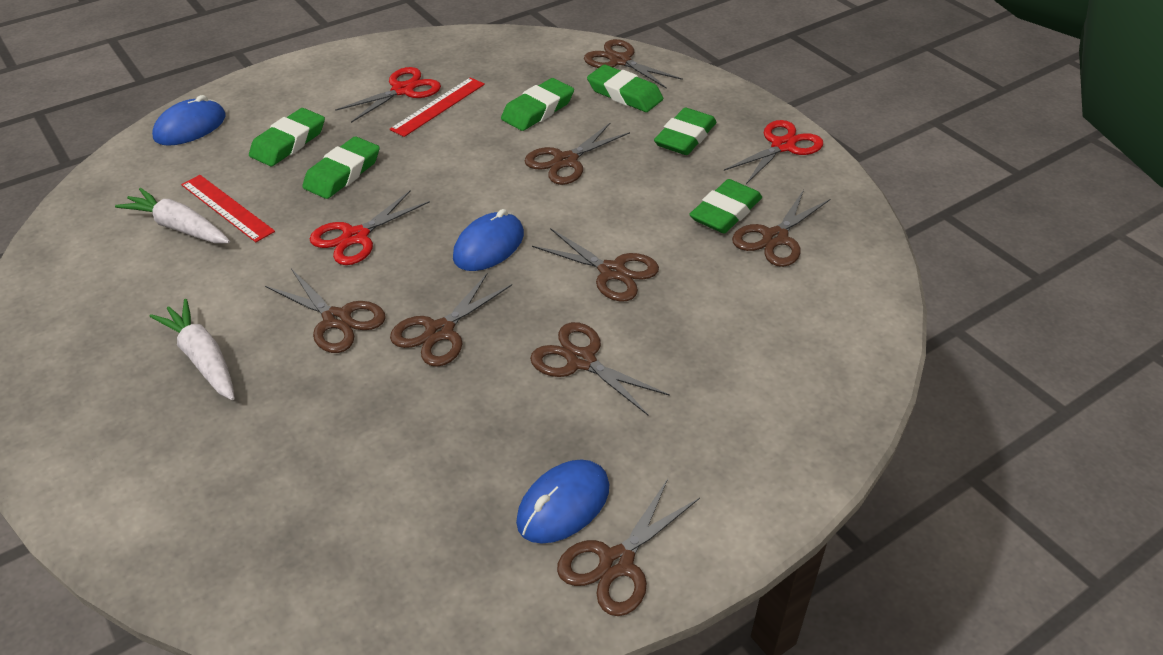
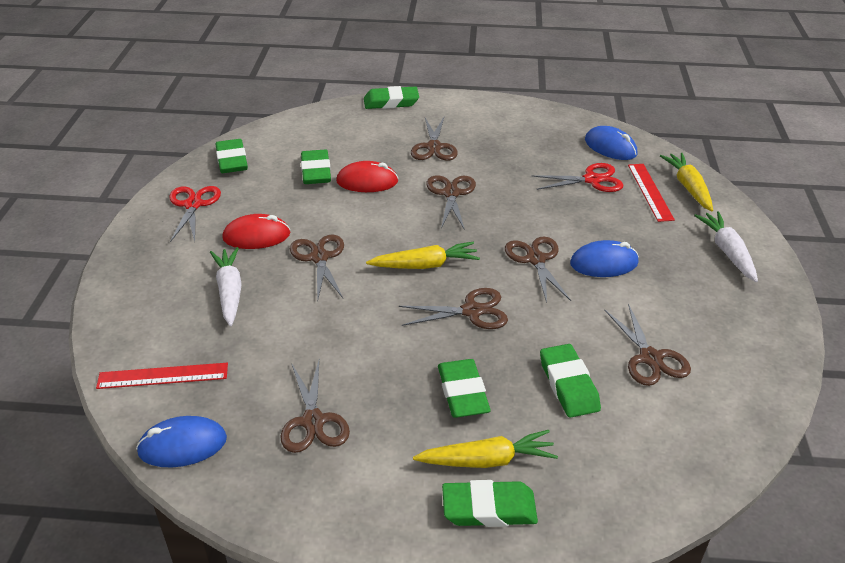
brown scissors: 8 -> 7
red mouse: 0 -> 2
red scissors: 3 -> 2
yellow carrot: 0 -> 3

